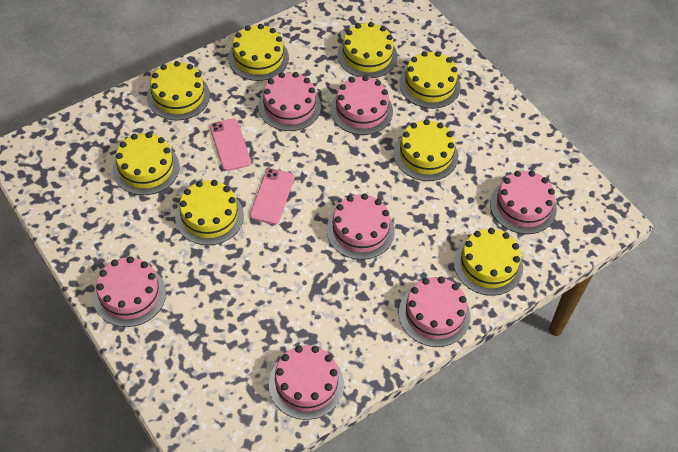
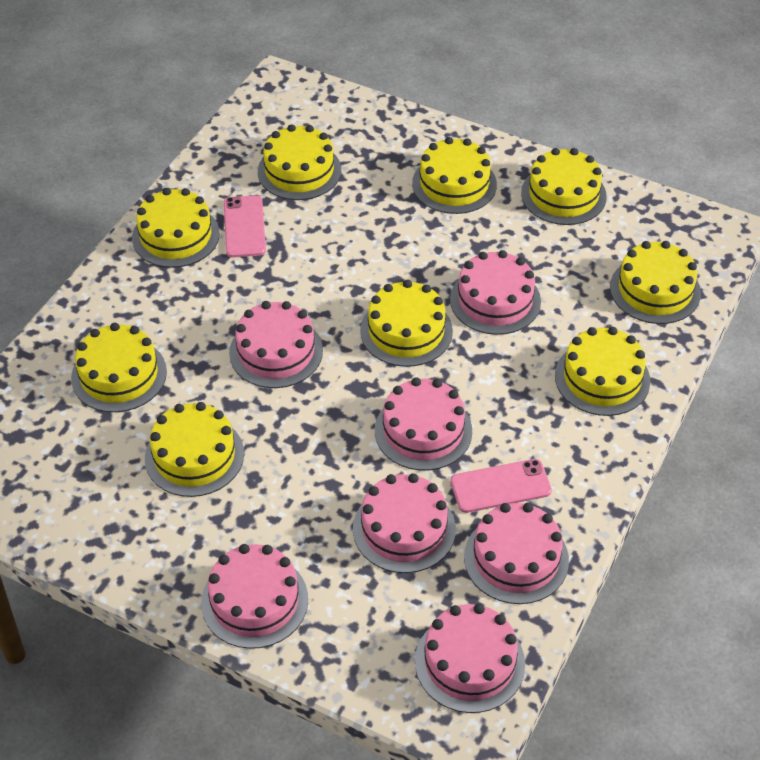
yellow cake: 8 -> 9

